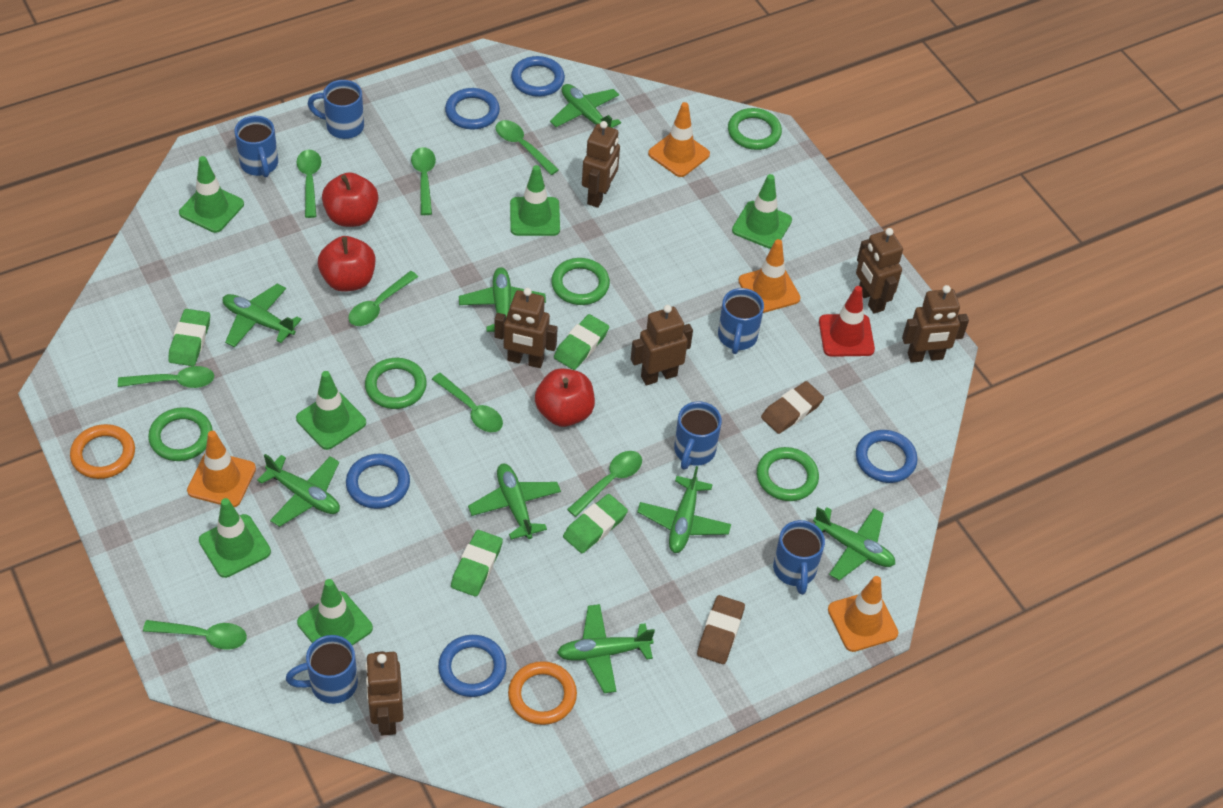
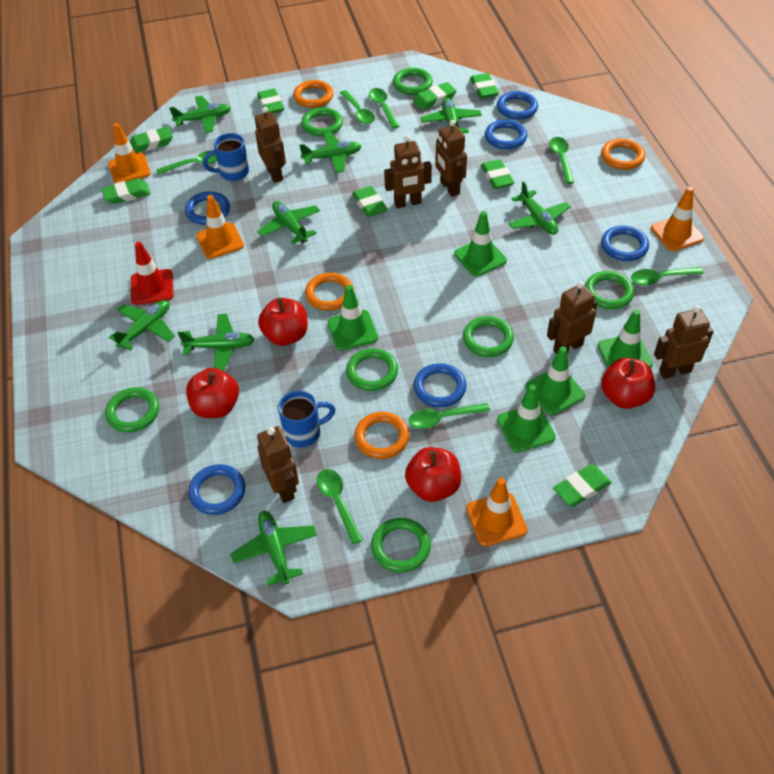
blue mug: 6 -> 2
blue ring: 5 -> 6
brown eraser: 2 -> 0
green eraser: 4 -> 8
green ring: 5 -> 7
green spoon: 8 -> 7
green traffic cone: 6 -> 5
orange ring: 2 -> 4
red apple: 3 -> 4

